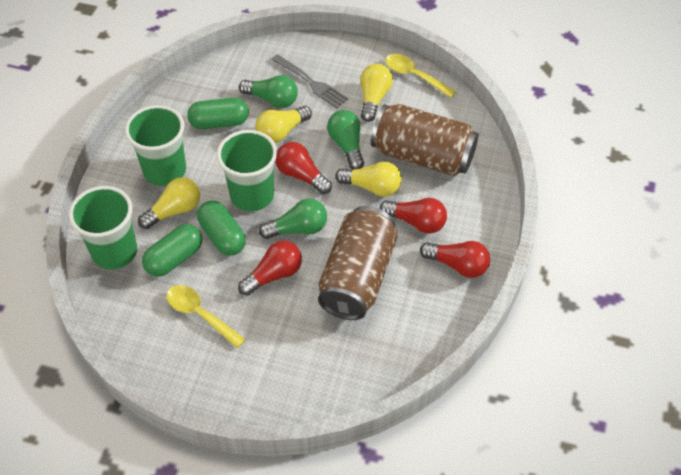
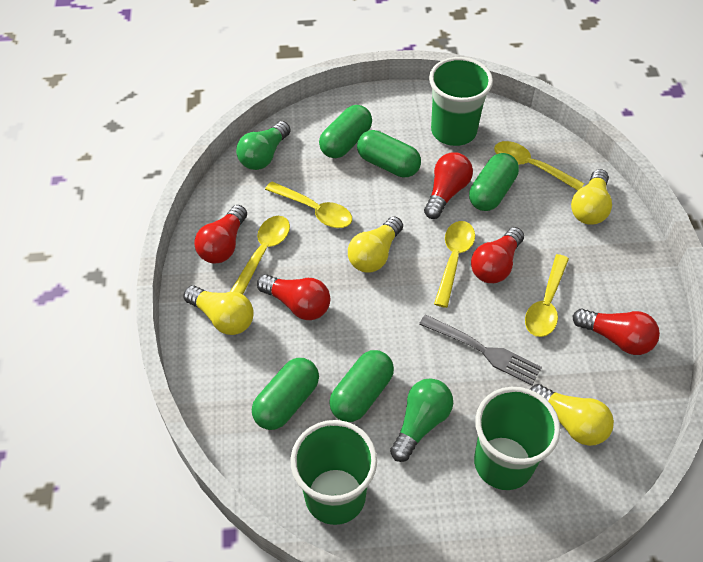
brown can: 2 -> 0
green capsule: 3 -> 5
green light bulb: 3 -> 2
red light bulb: 4 -> 5
yellow spoon: 2 -> 5

